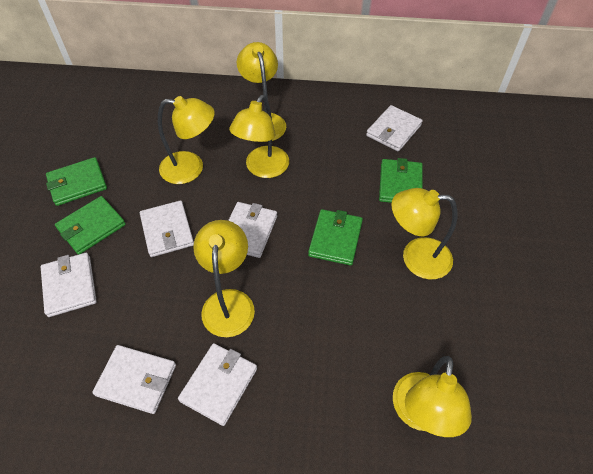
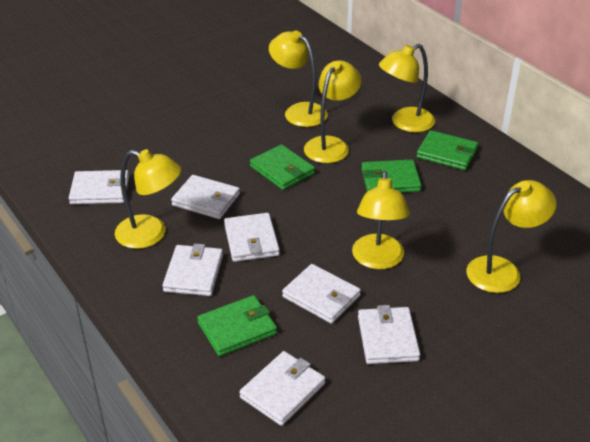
white wallet: 6 -> 7

